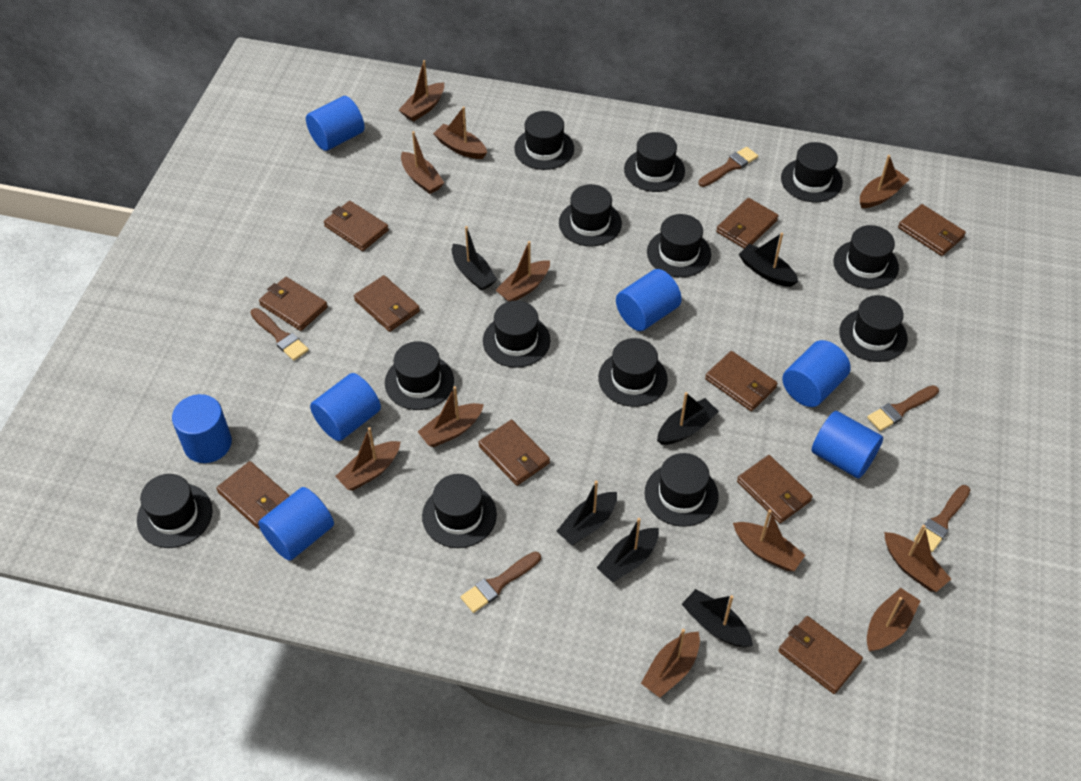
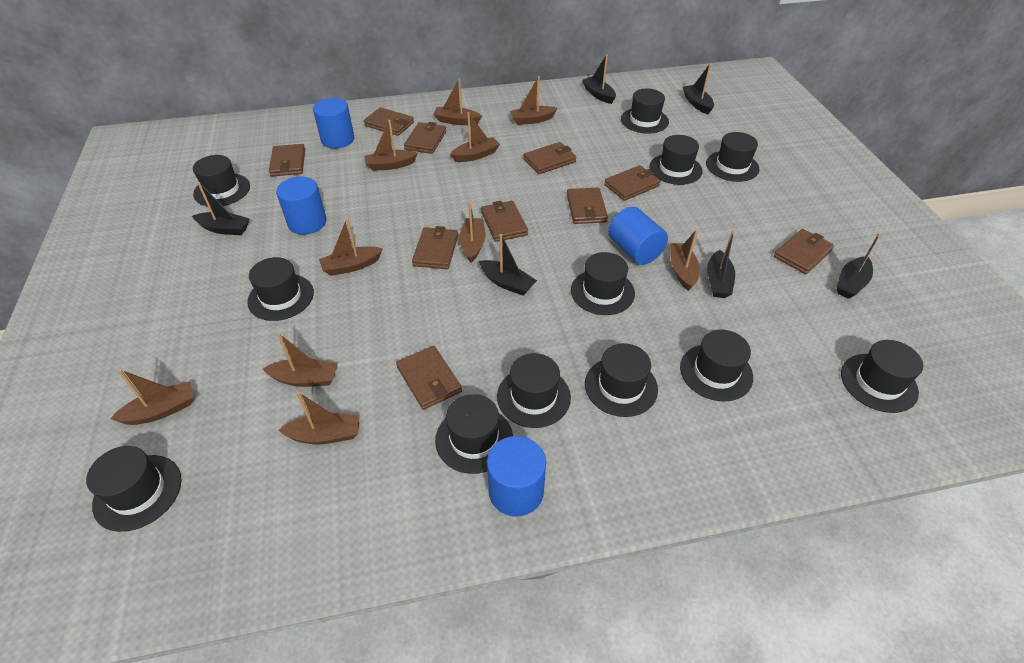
black hat: 13 -> 12
blue cylinder: 7 -> 4
brown boat: 11 -> 10
brown brush: 5 -> 0

